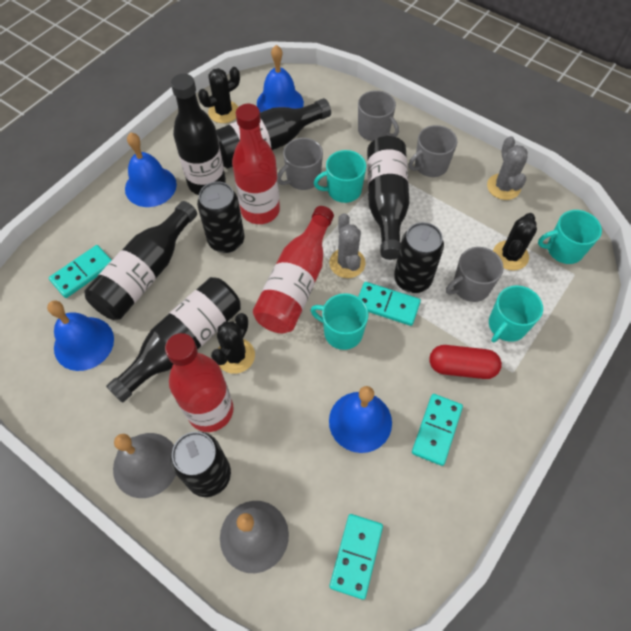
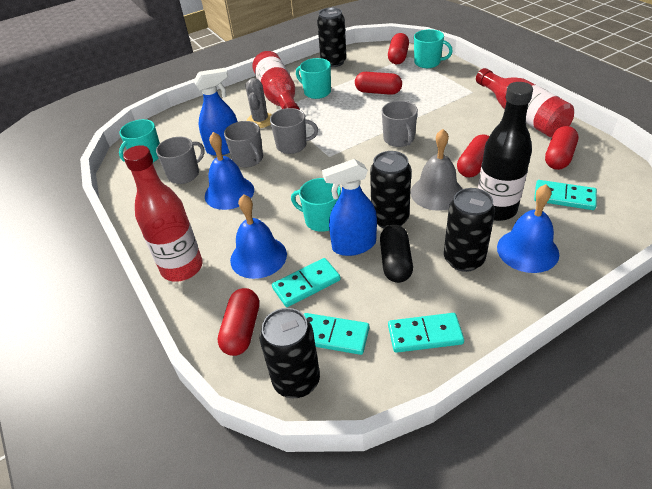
black bottle: 5 -> 1
black cactus: 3 -> 0
black can: 3 -> 4
black capsule: 0 -> 1
blue bell: 4 -> 3
blue spray bottle: 0 -> 2
grey bell: 2 -> 1
grey cactus: 2 -> 1
red capsule: 1 -> 5

